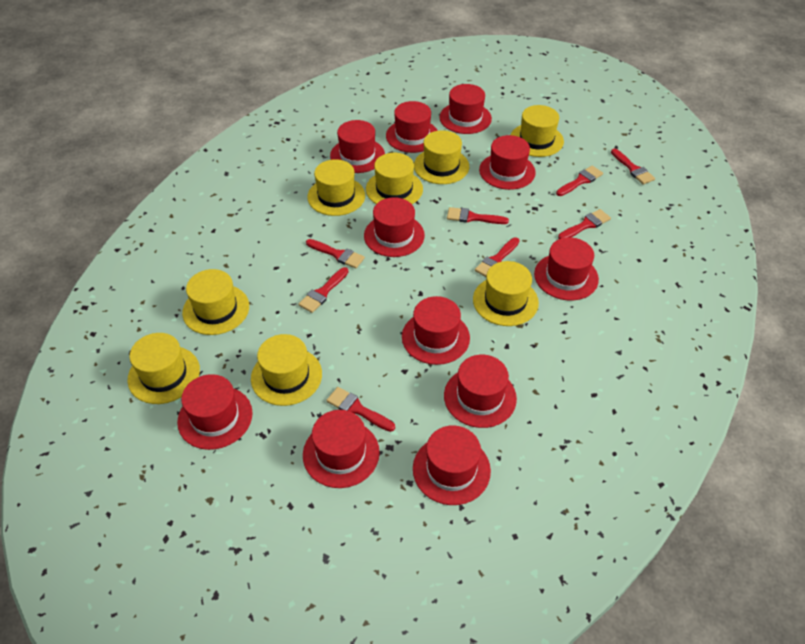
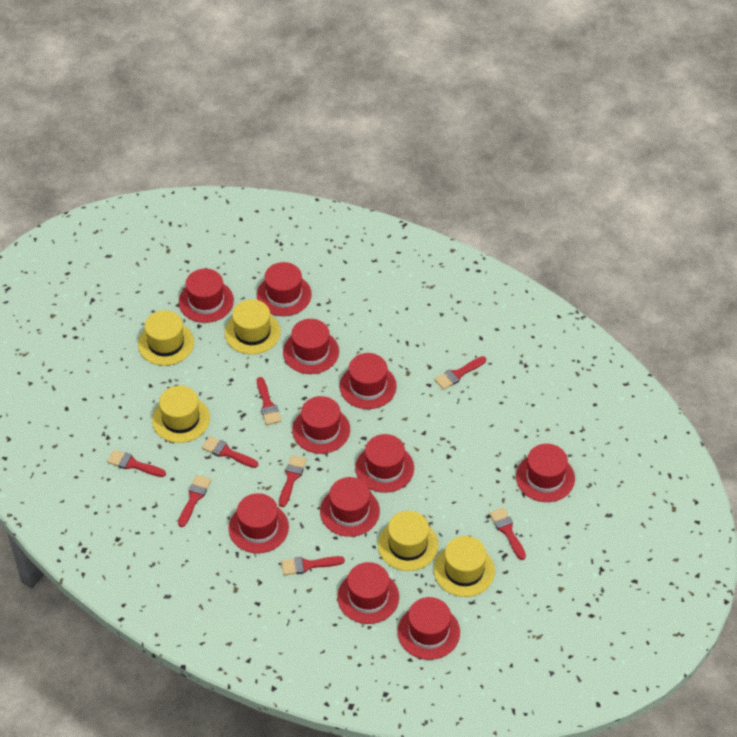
yellow hat: 8 -> 5

